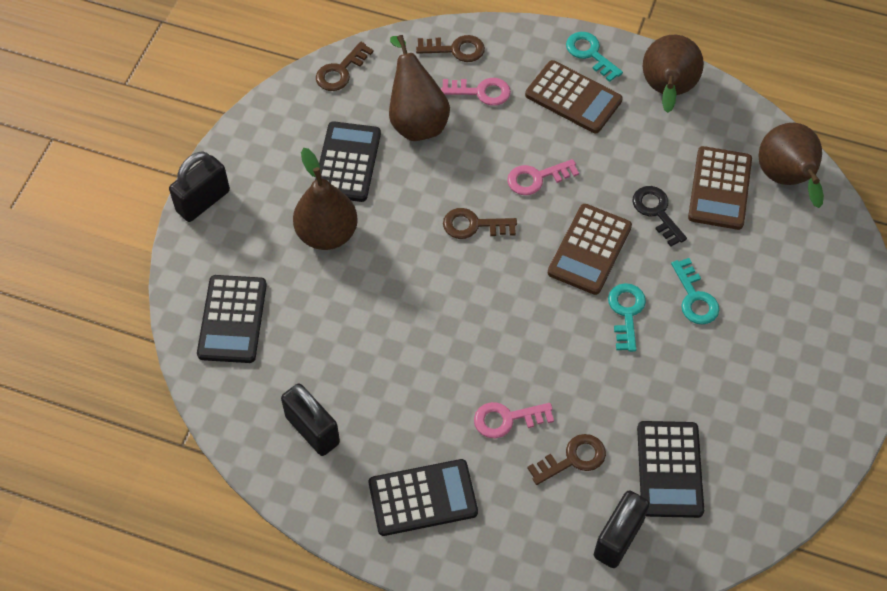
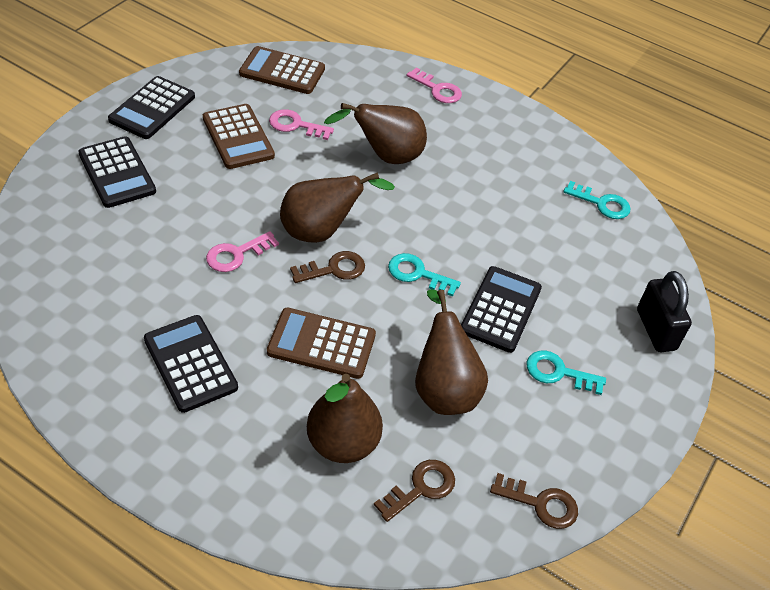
black key: 1 -> 0
black padlock: 3 -> 1
brown key: 4 -> 3

